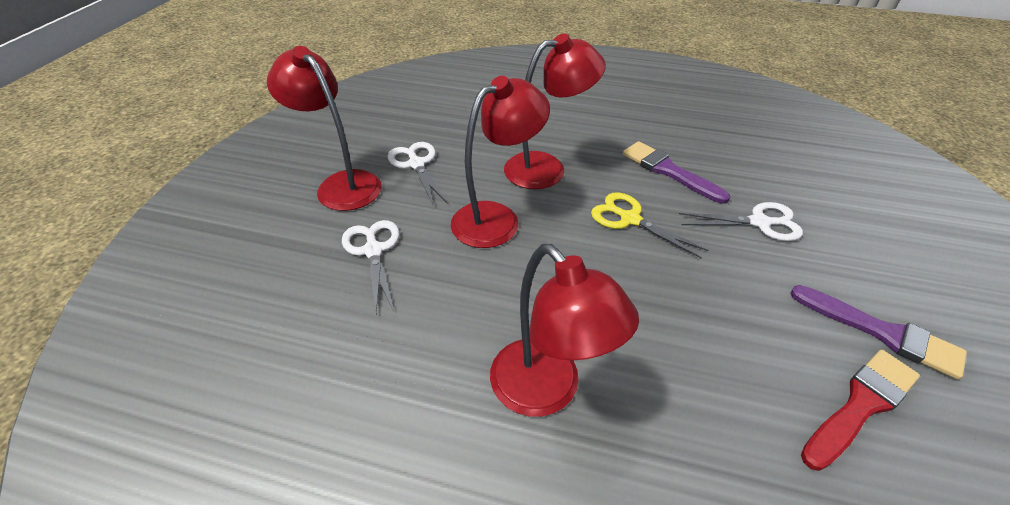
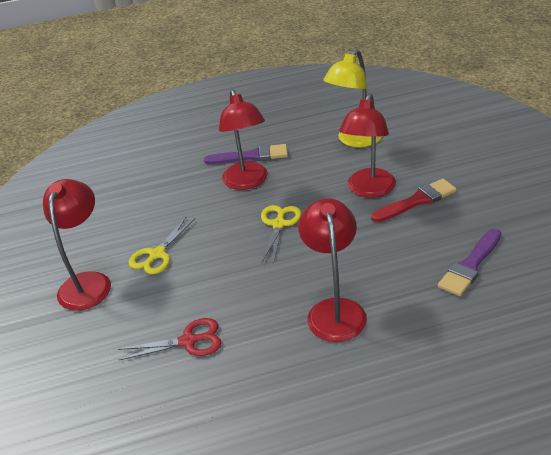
red scissors: 0 -> 1
white scissors: 3 -> 0
yellow lamp: 0 -> 1
yellow scissors: 1 -> 2

